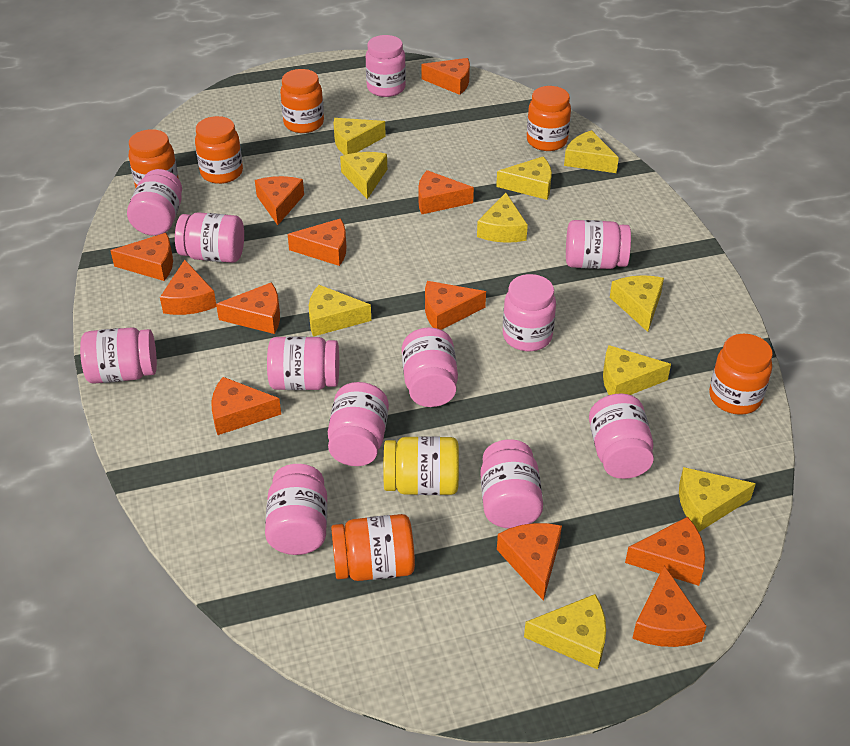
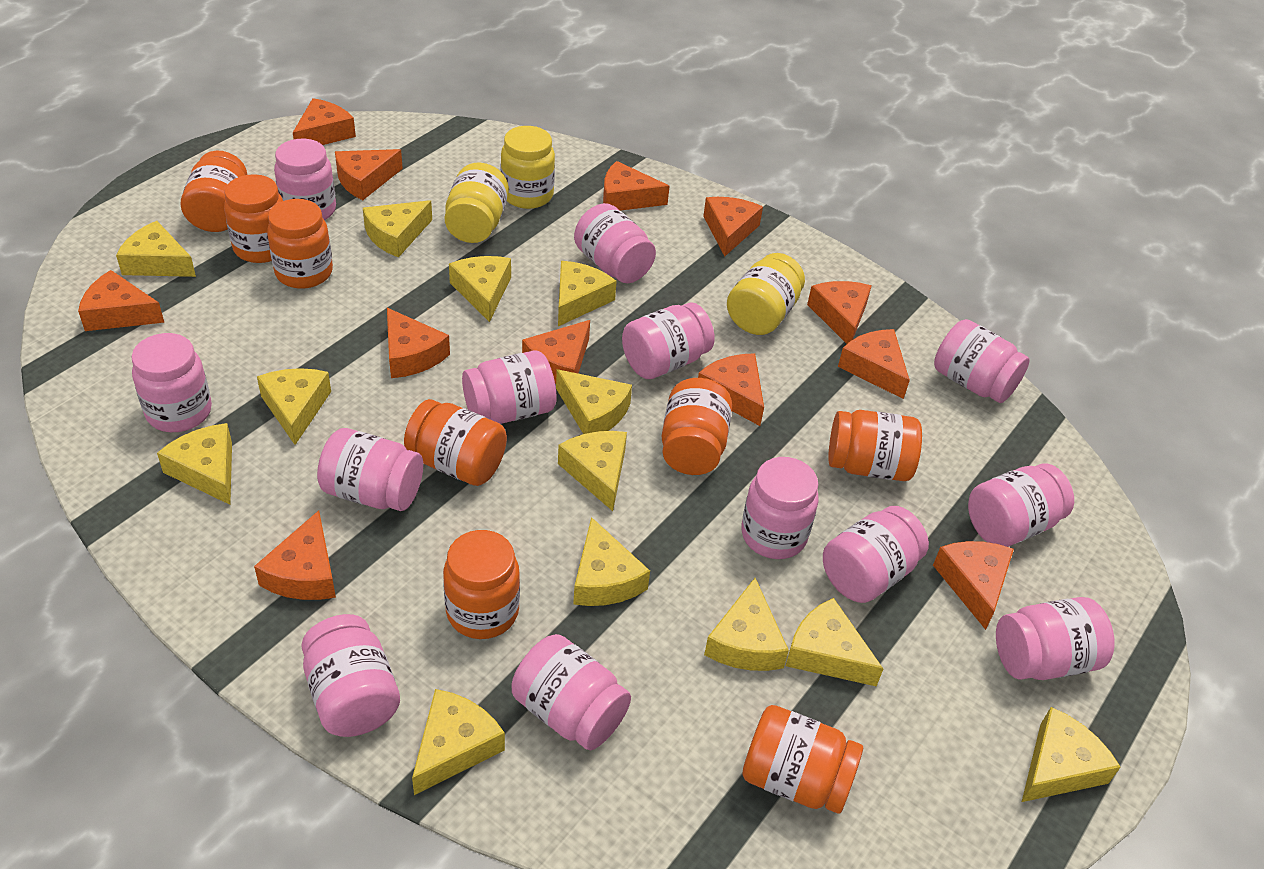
orange jar: 6 -> 8
pink jar: 12 -> 13
yellow cheese: 10 -> 13
yellow jar: 1 -> 3

